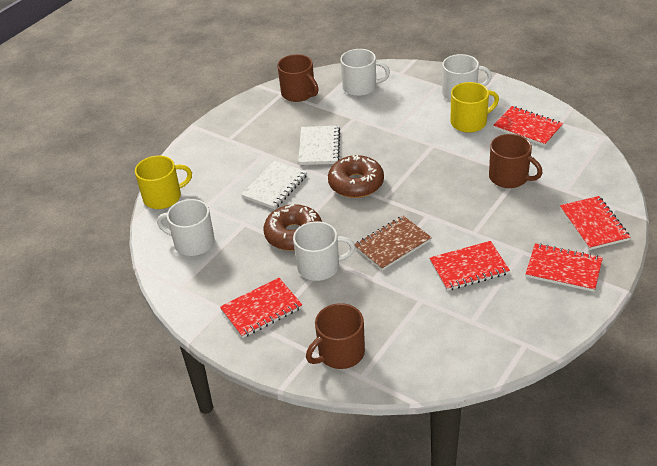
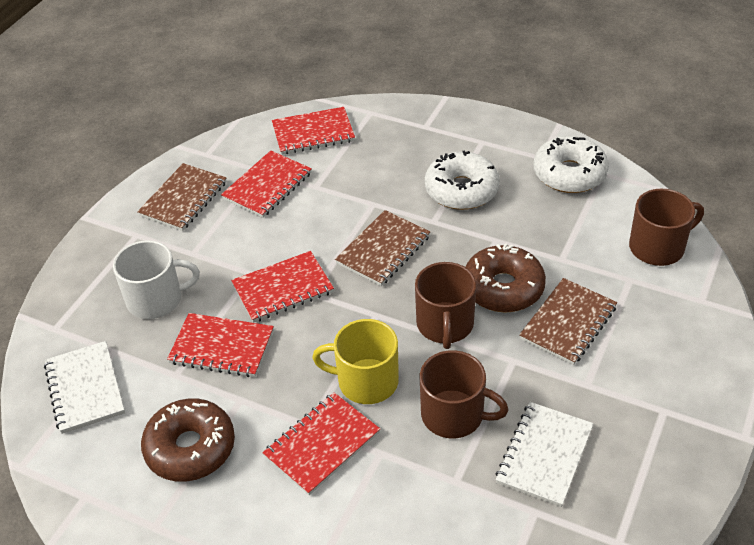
brown notebook: 1 -> 3
white donut: 0 -> 2
white mug: 4 -> 1
yellow mug: 2 -> 1

